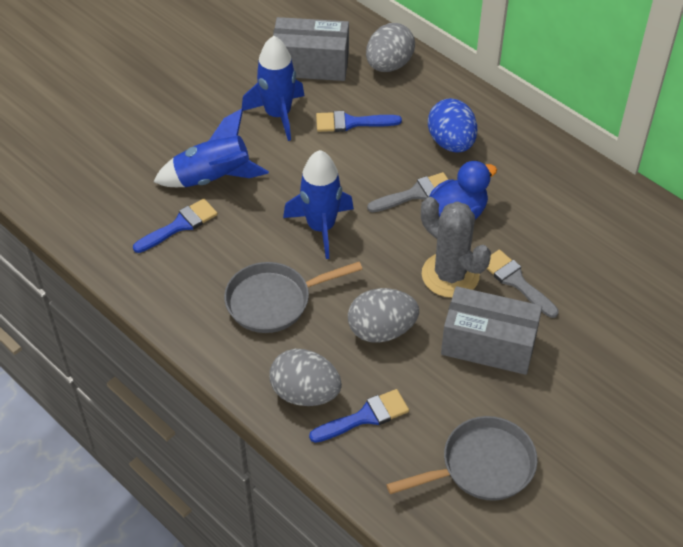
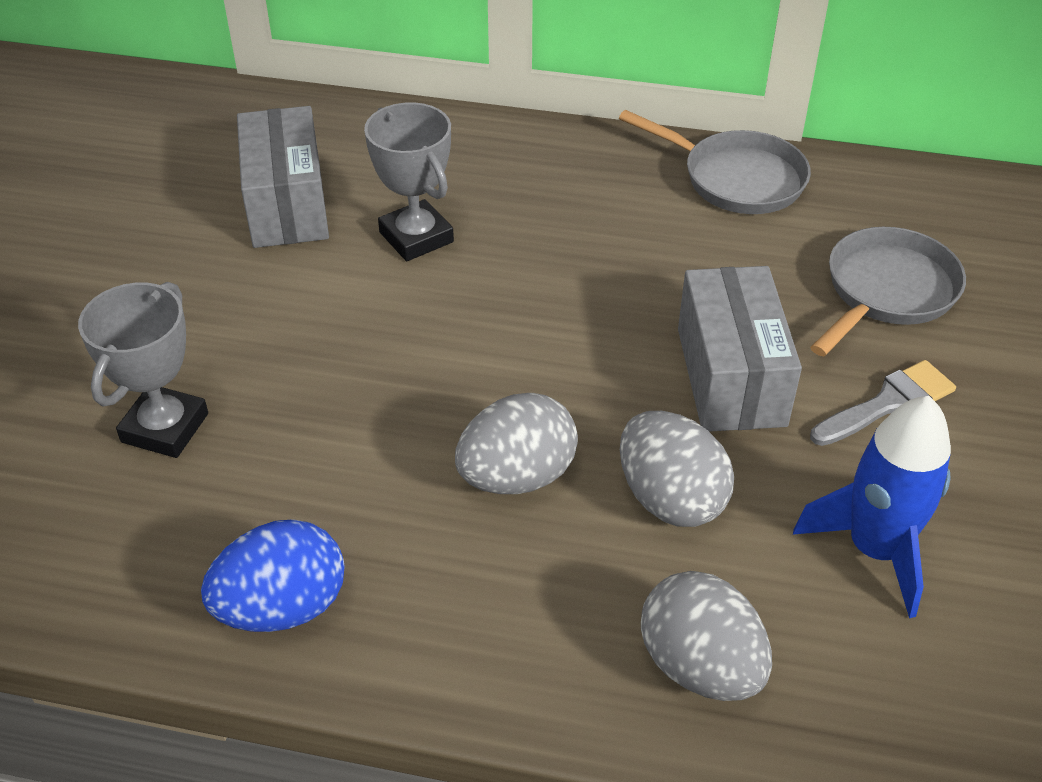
blue brush: 3 -> 0
blue duck: 1 -> 0
blue rocket: 3 -> 1
grey brush: 2 -> 1
grey cactus: 1 -> 0
grey trophy: 0 -> 2

